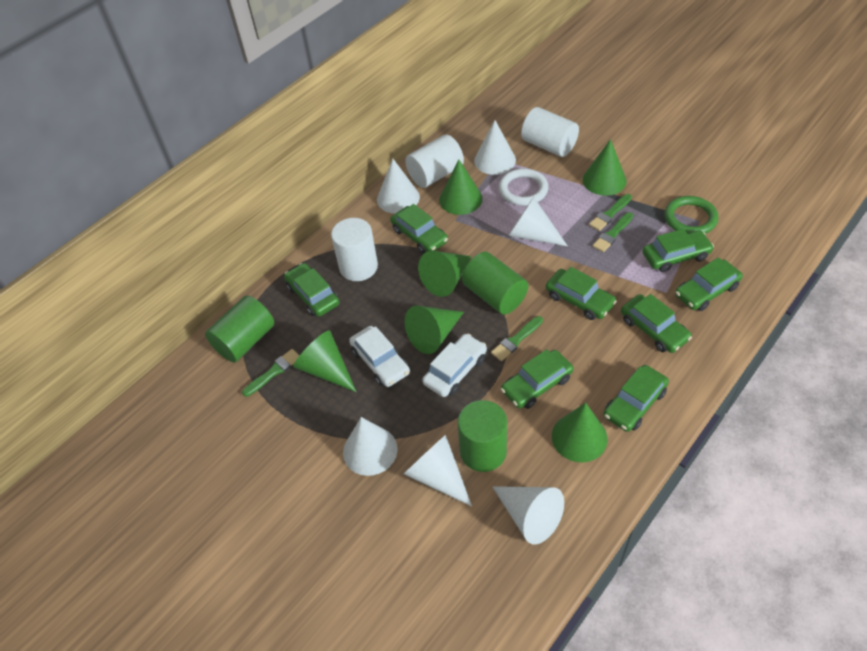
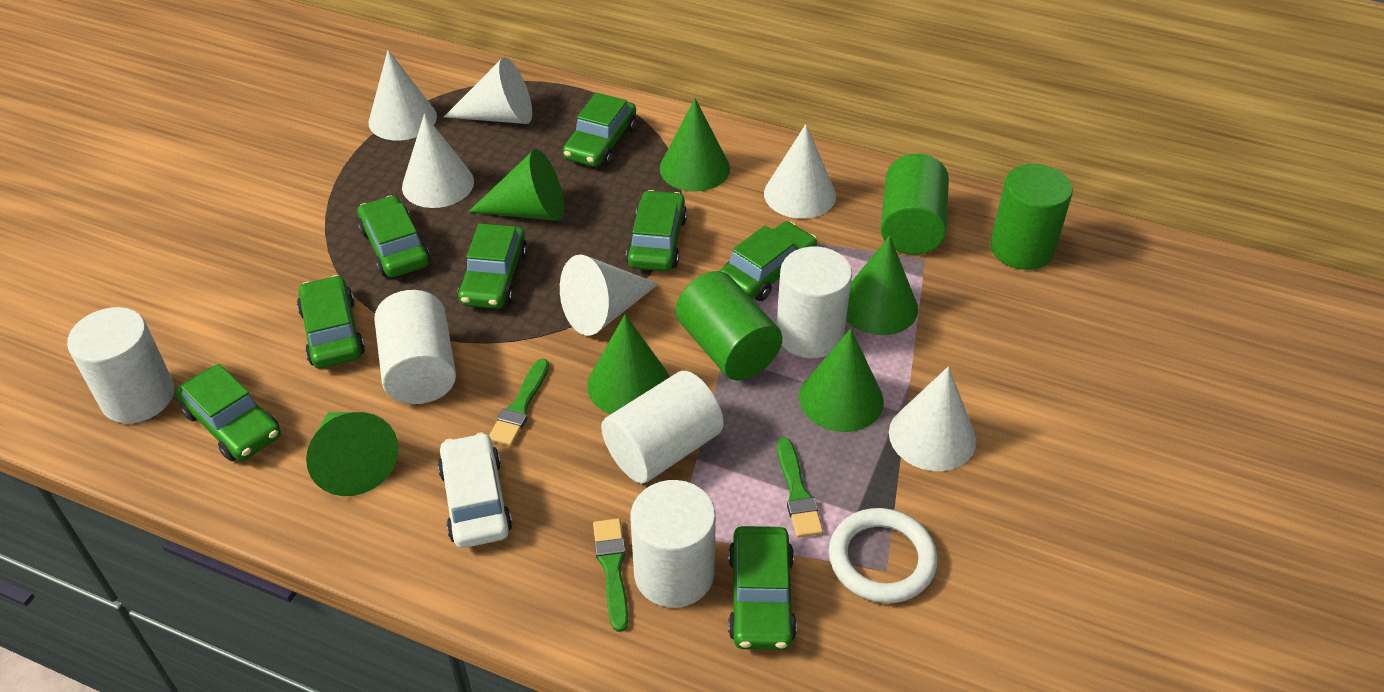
green brush: 4 -> 3
green ring: 1 -> 0
white car: 2 -> 1
white cylinder: 3 -> 5

